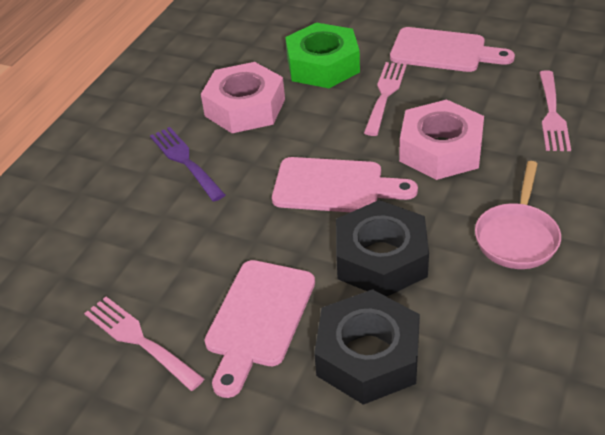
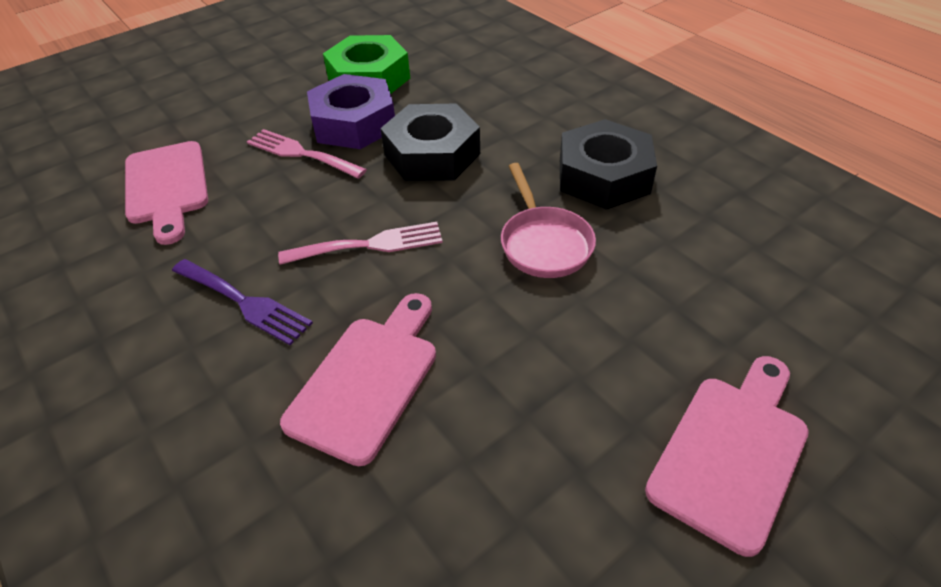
pink fork: 3 -> 2
pink nut: 2 -> 0
purple nut: 0 -> 1

